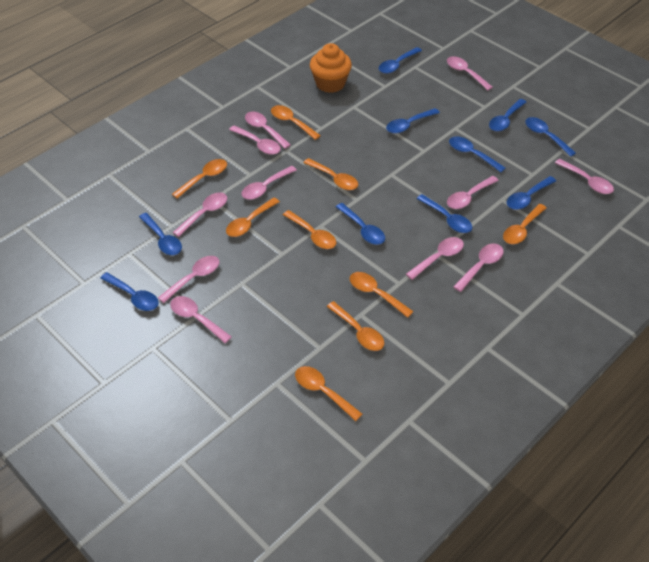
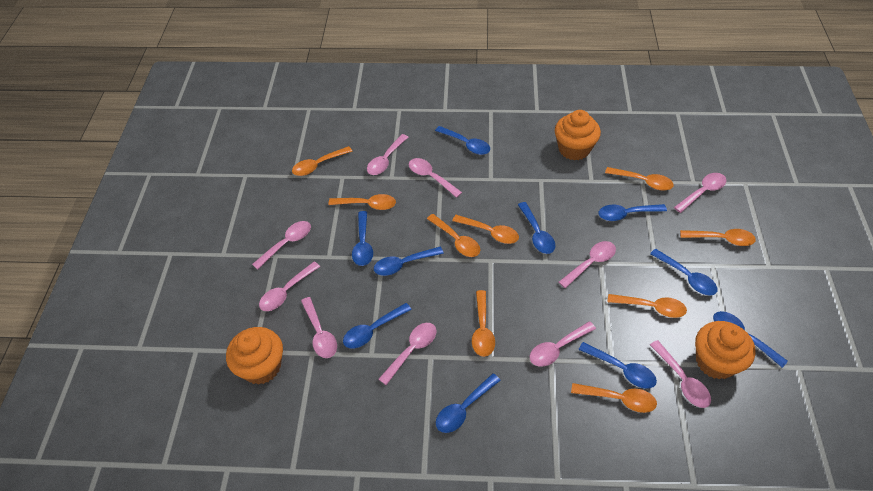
orange cupcake: 1 -> 3
pink spoon: 11 -> 10

